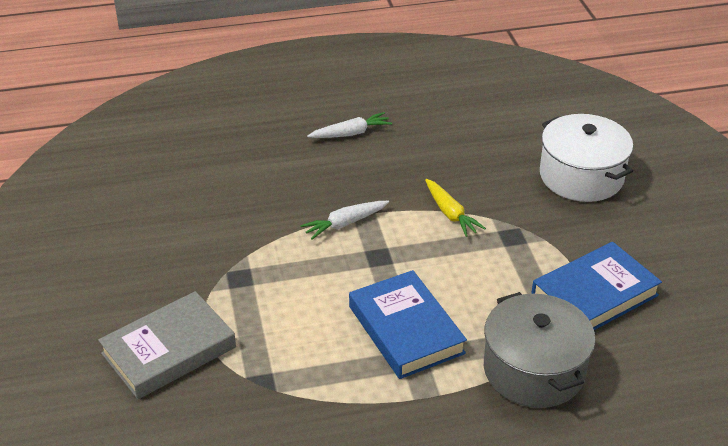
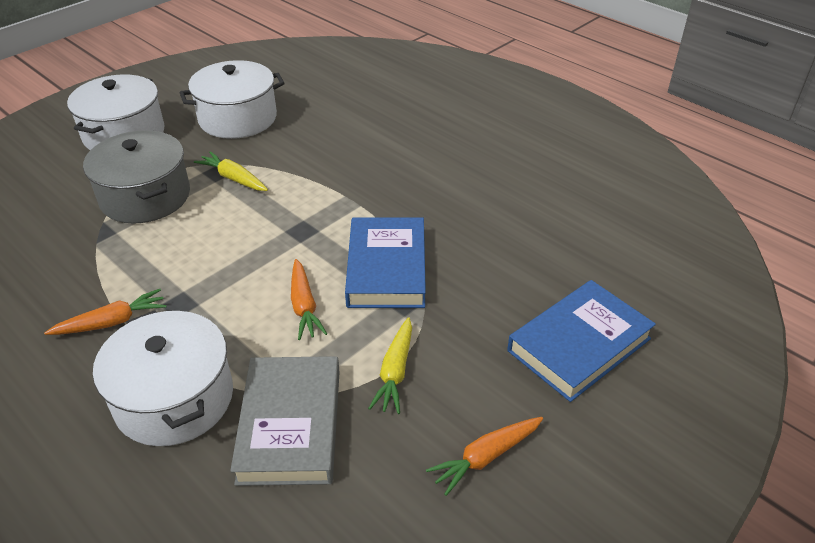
orange carrot: 0 -> 3
white carrot: 2 -> 0
white pot: 1 -> 3
yellow carrot: 1 -> 2

